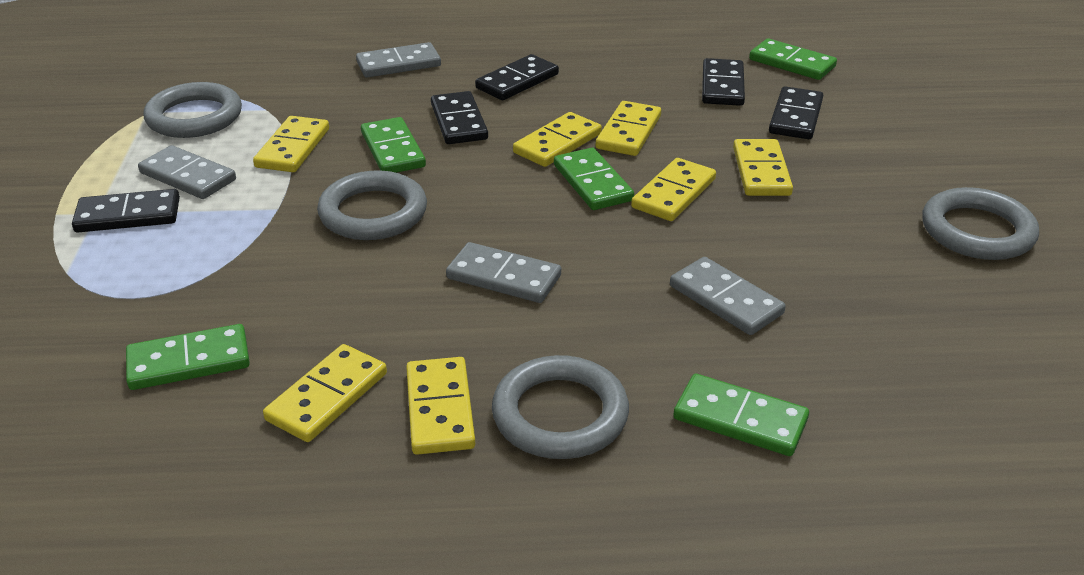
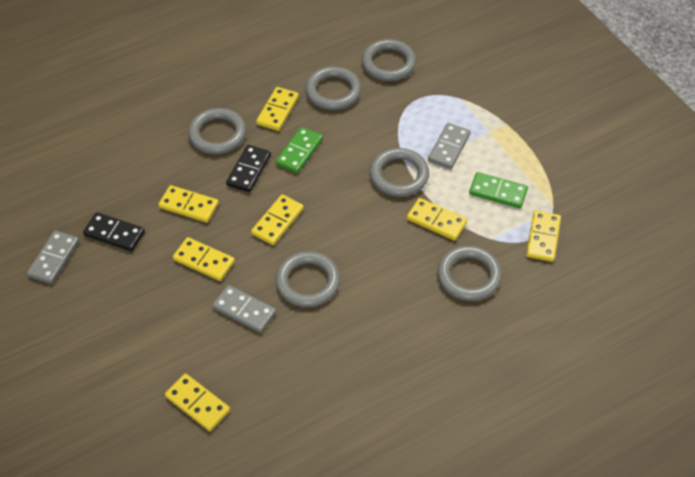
black domino: 5 -> 2
green domino: 5 -> 2
grey domino: 4 -> 3
grey ring: 4 -> 6

